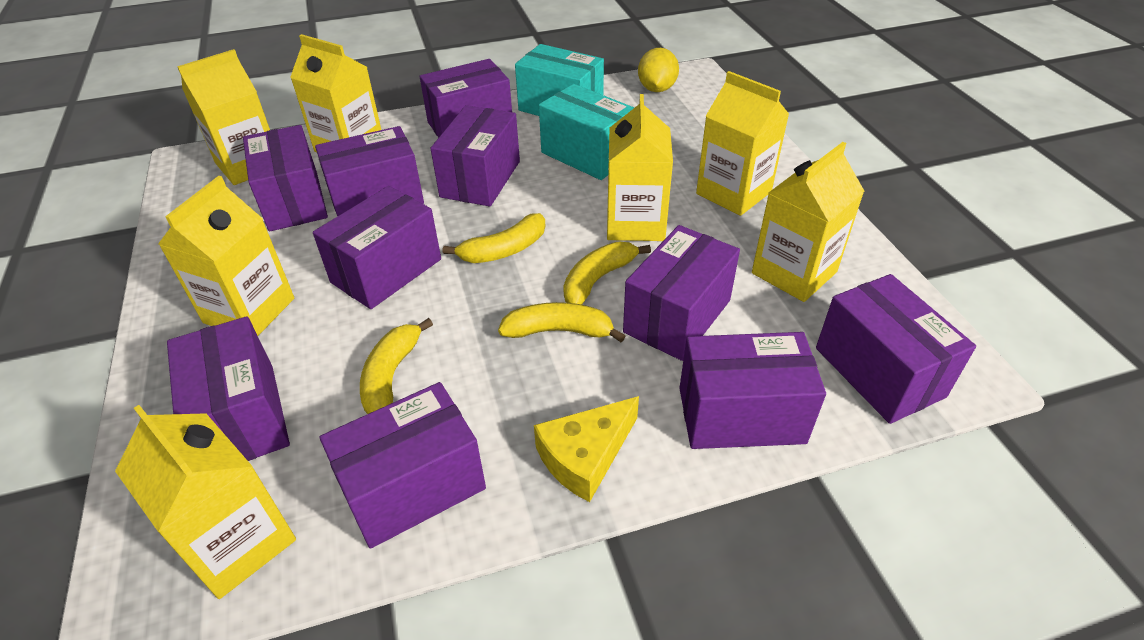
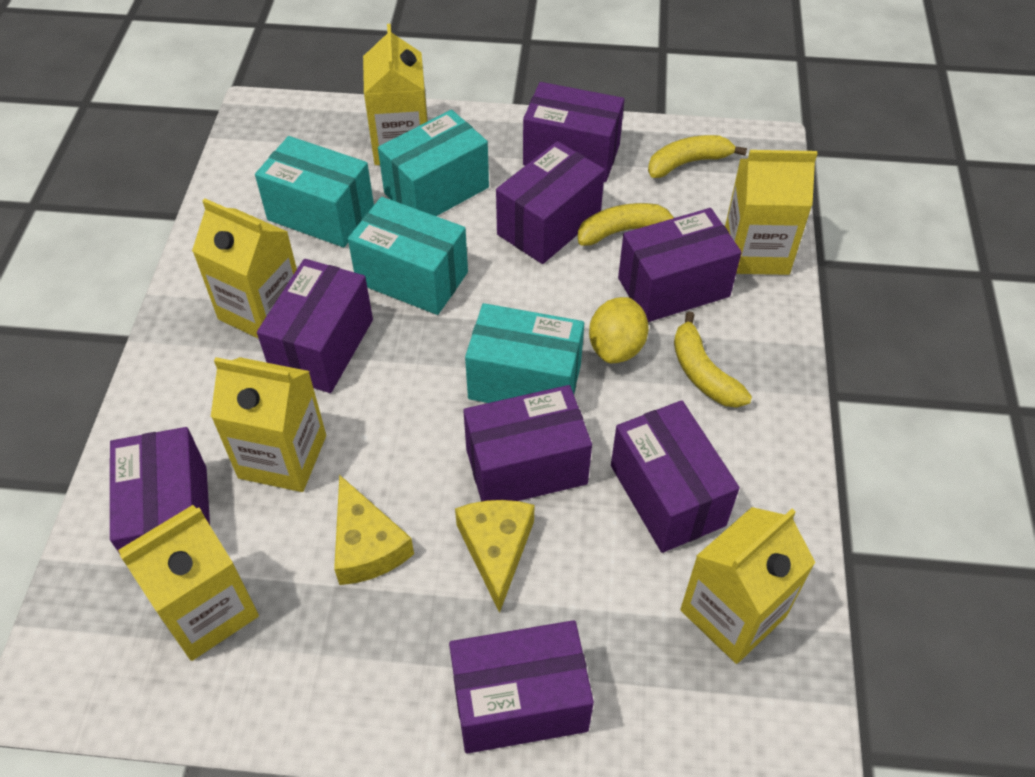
purple box: 10 -> 8
turquoise box: 2 -> 4
yellow banana: 4 -> 3
yellow carton: 7 -> 6
yellow cheese: 1 -> 2

